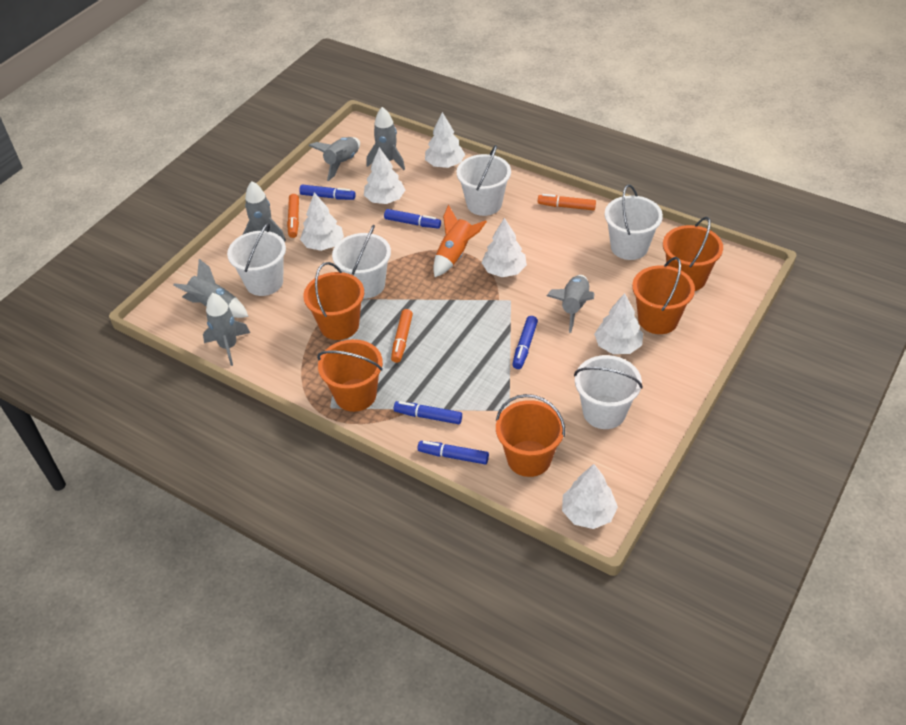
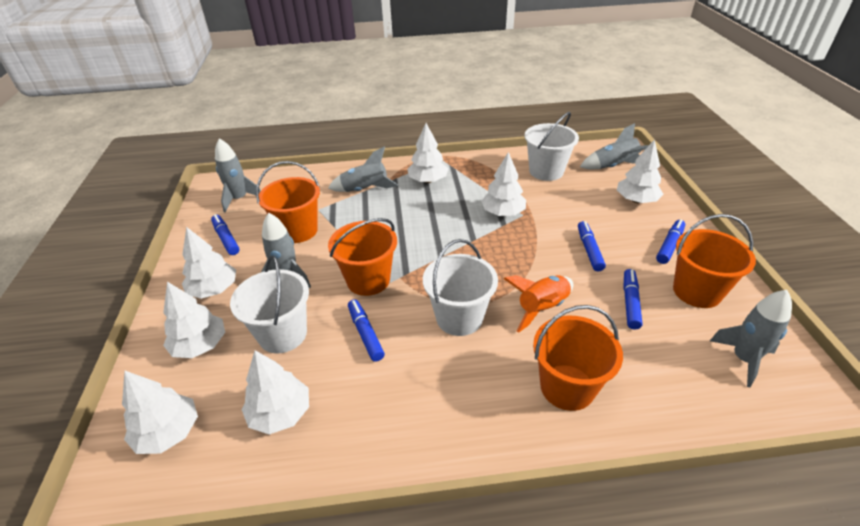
grey rocket: 6 -> 5
orange bucket: 5 -> 4
orange marker: 3 -> 0
white bucket: 5 -> 3
white tree: 6 -> 7

